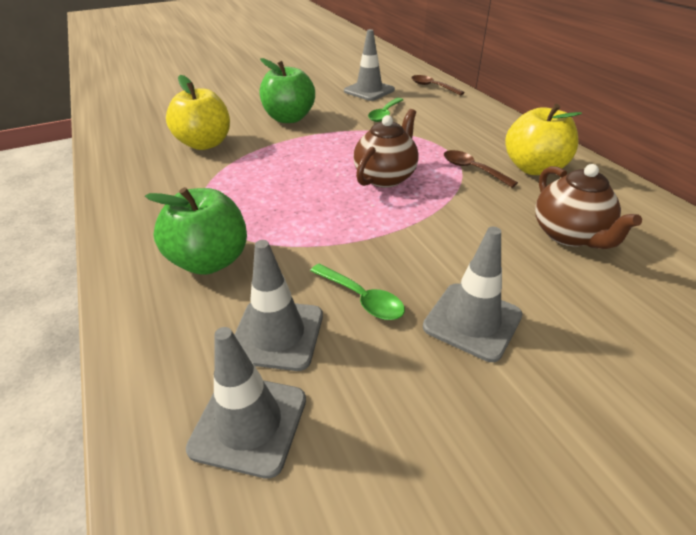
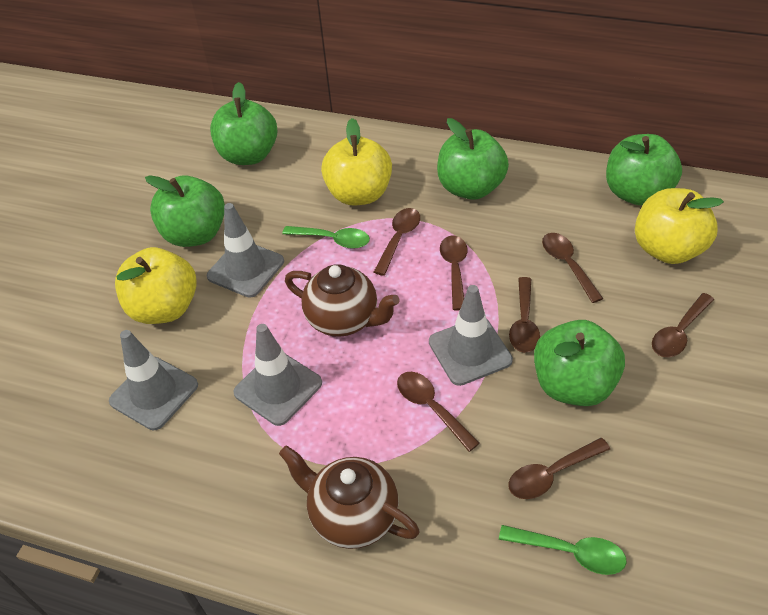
brown spoon: 2 -> 7
green apple: 2 -> 5
yellow apple: 2 -> 3

